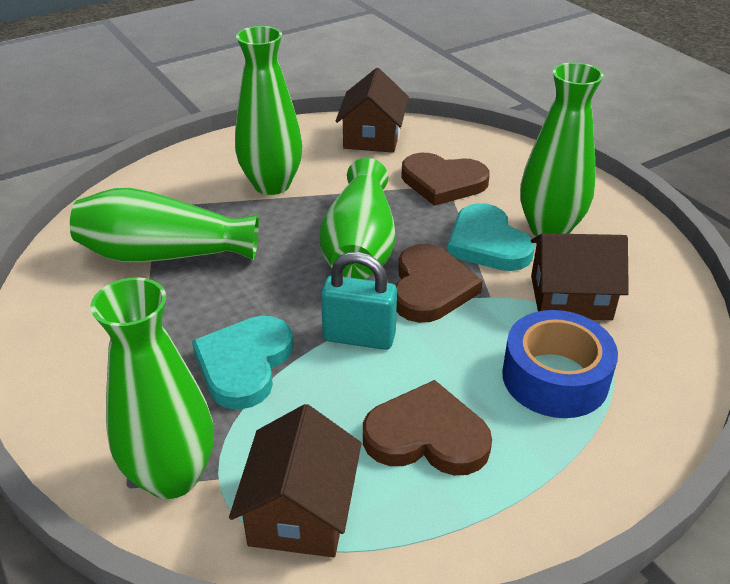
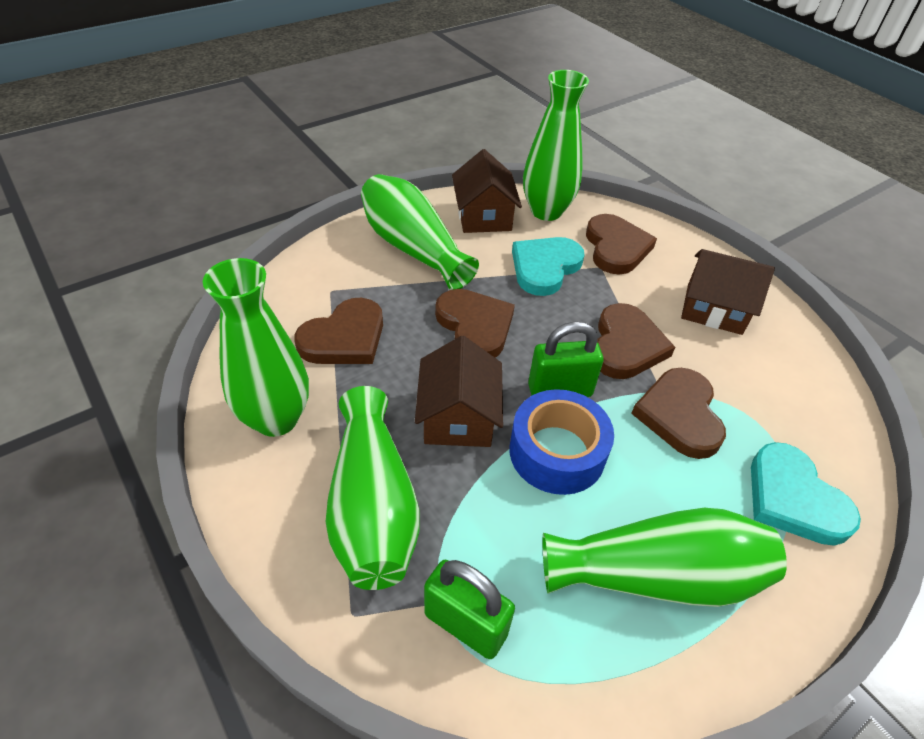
brown heart: 3 -> 5
green padlock: 0 -> 2
turquoise padlock: 1 -> 0

